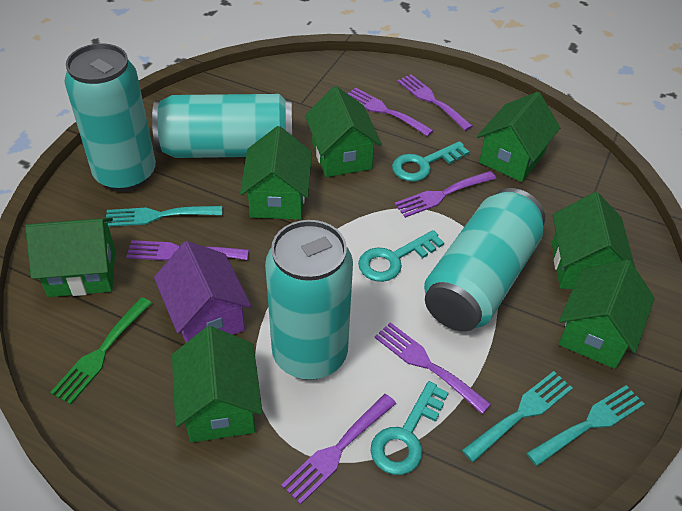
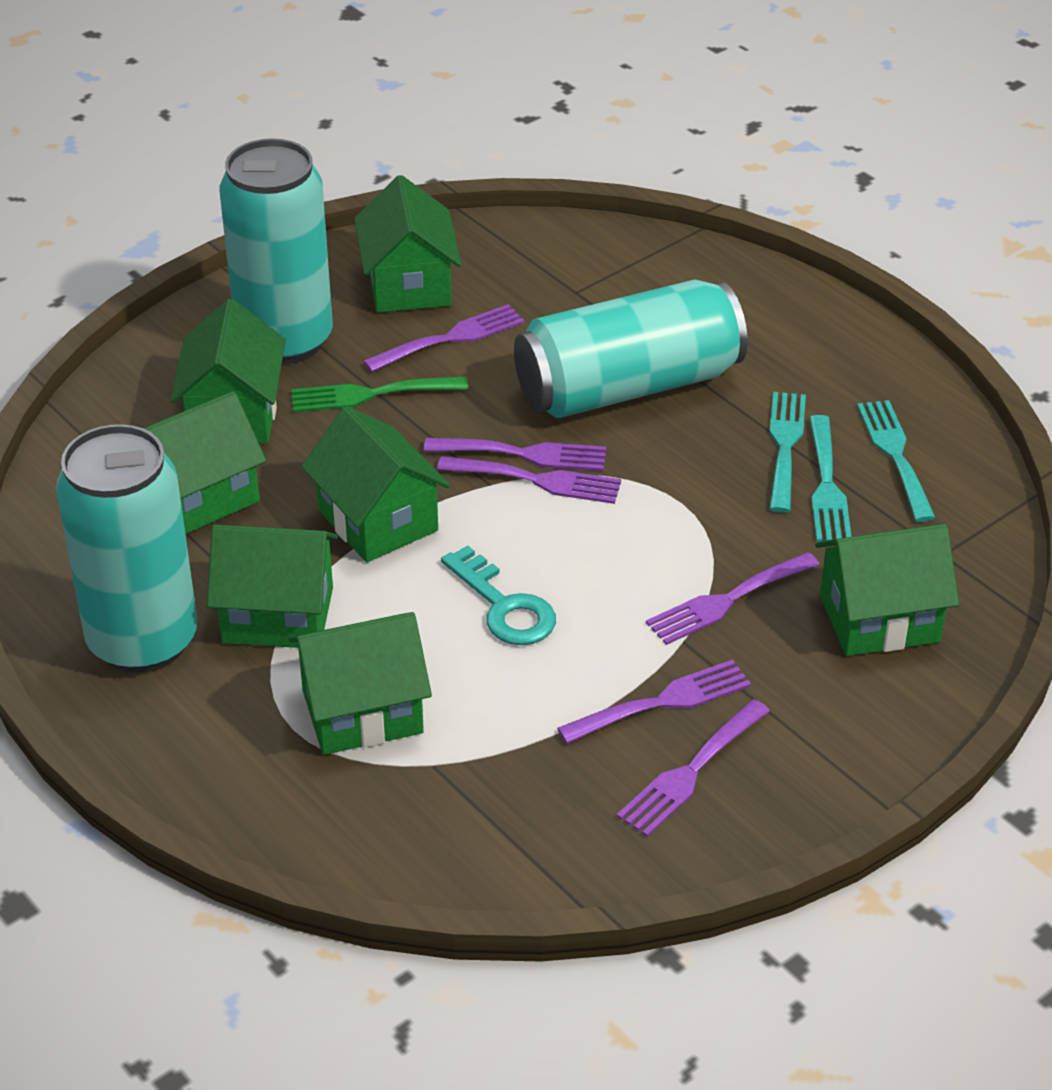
purple house: 1 -> 0
turquoise can: 4 -> 3
turquoise key: 3 -> 1

